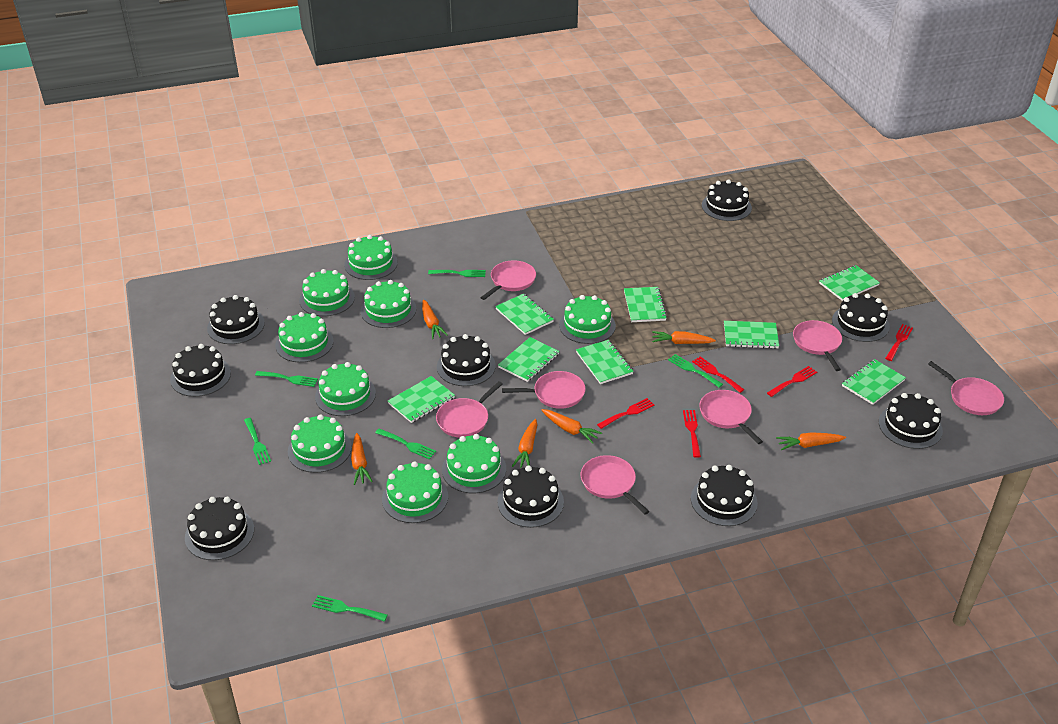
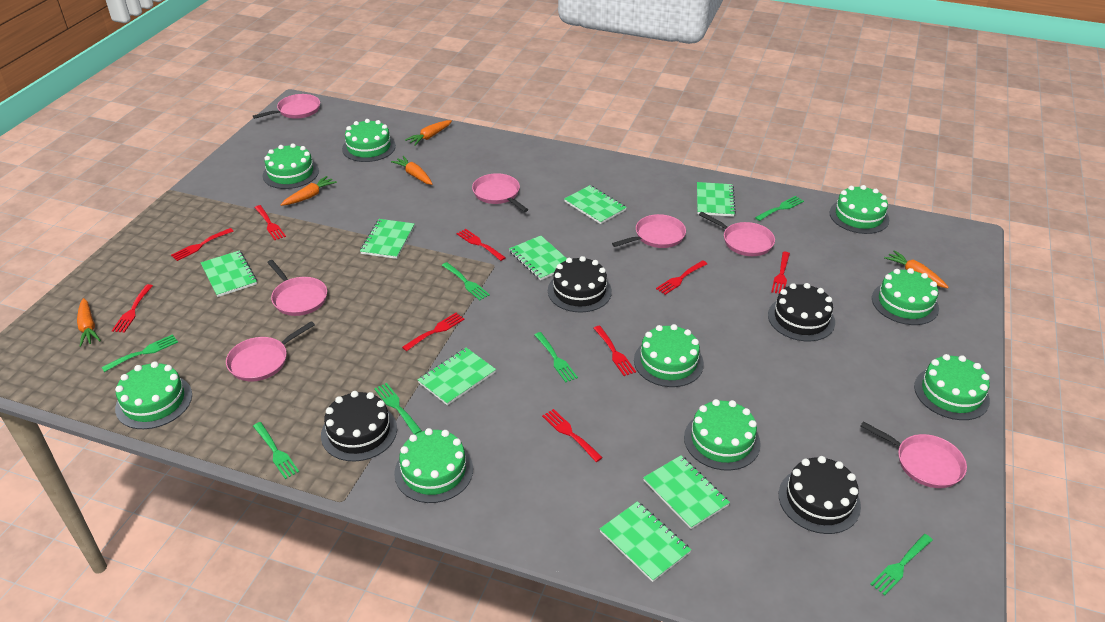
black cake: 9 -> 4
green fork: 6 -> 7
orange carrot: 6 -> 5
red fork: 5 -> 9

